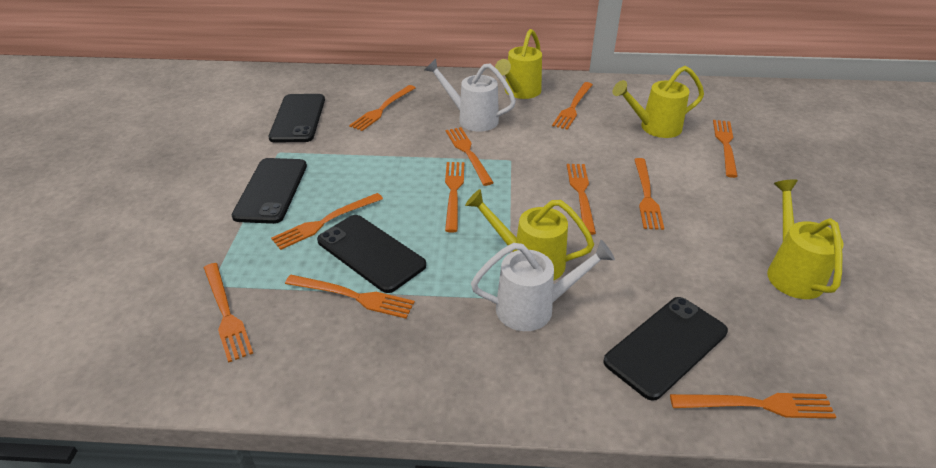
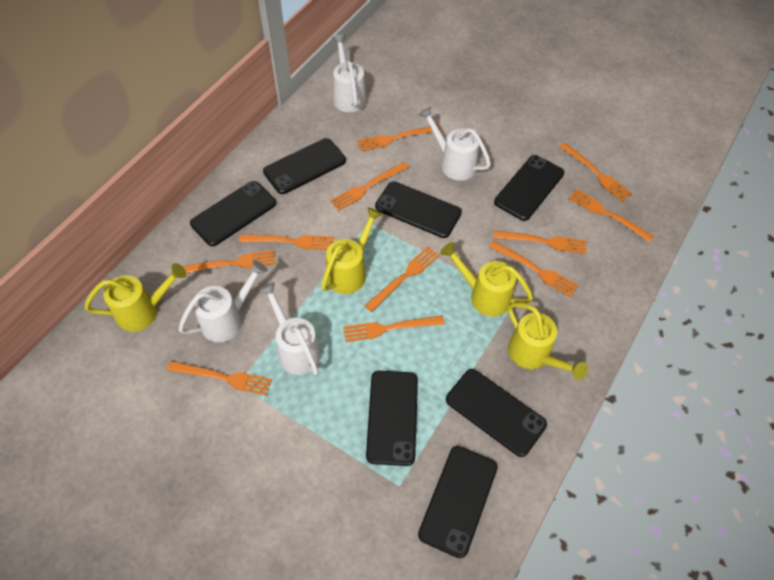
black phone: 4 -> 7
white watering can: 2 -> 4

